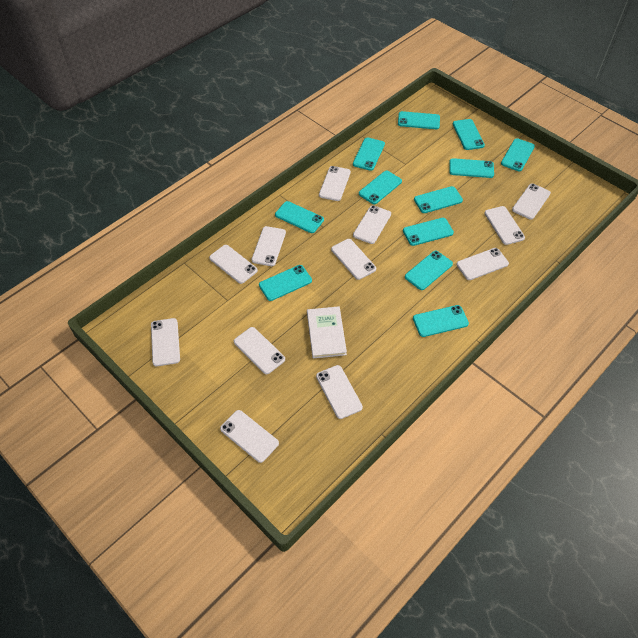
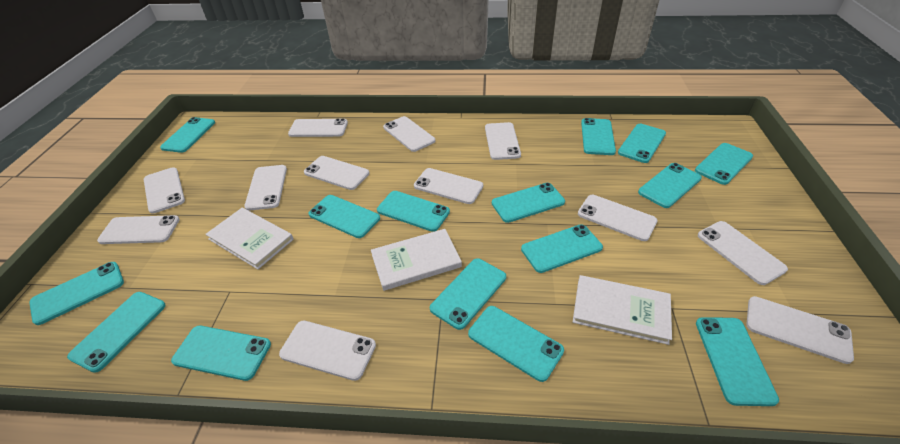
turquoise phone: 12 -> 15
white book: 1 -> 3

